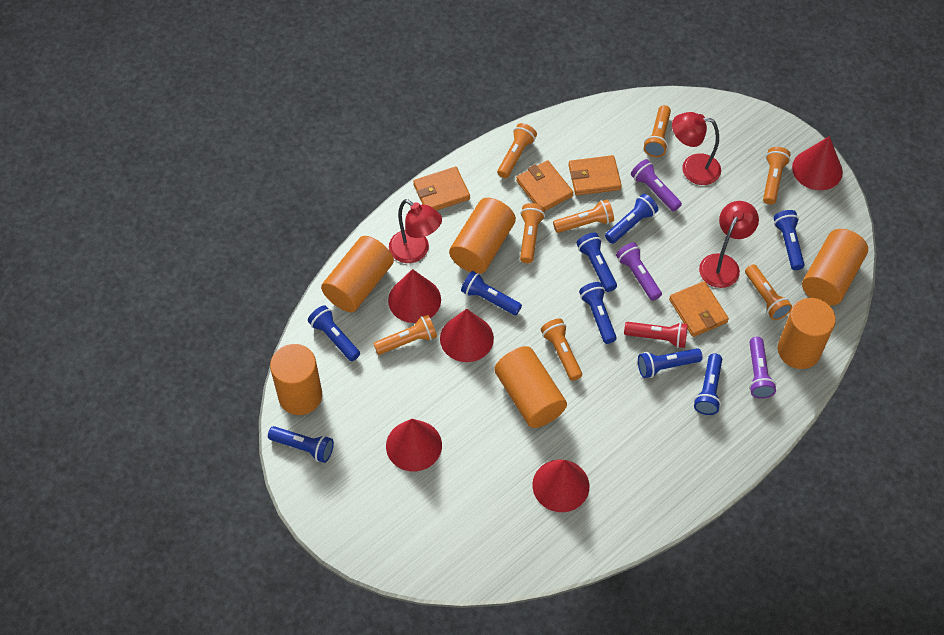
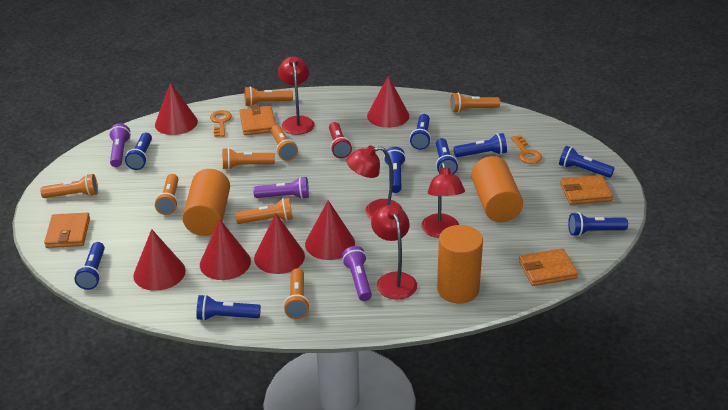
orange cylinder: 6 -> 3
orange key: 0 -> 2
red cone: 5 -> 6
red lamp: 3 -> 4

